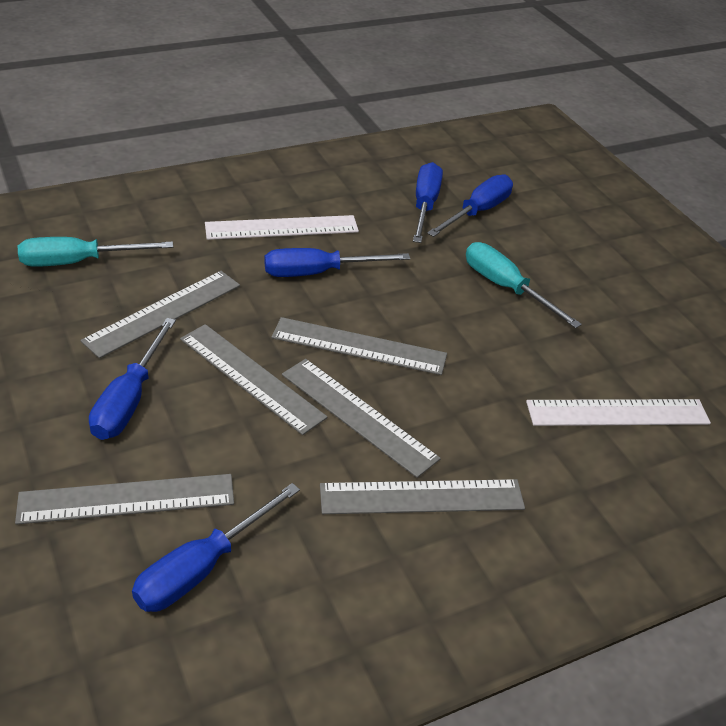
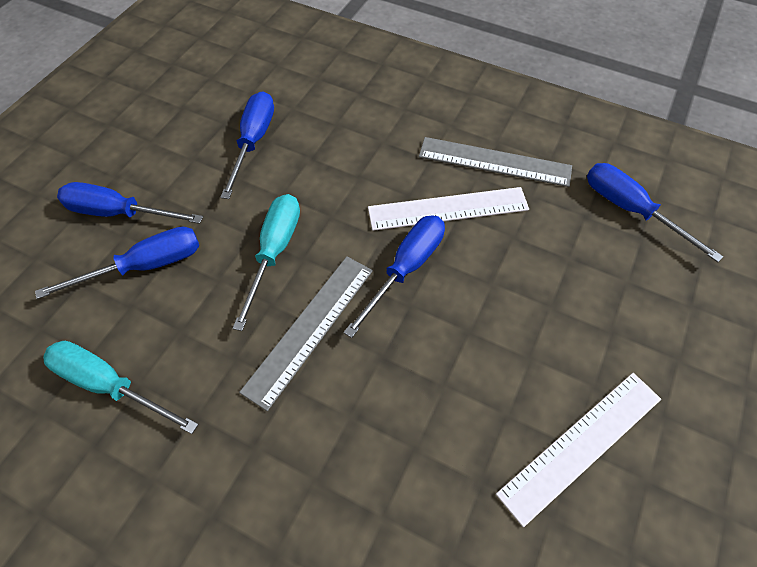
grey ruler: 6 -> 2

